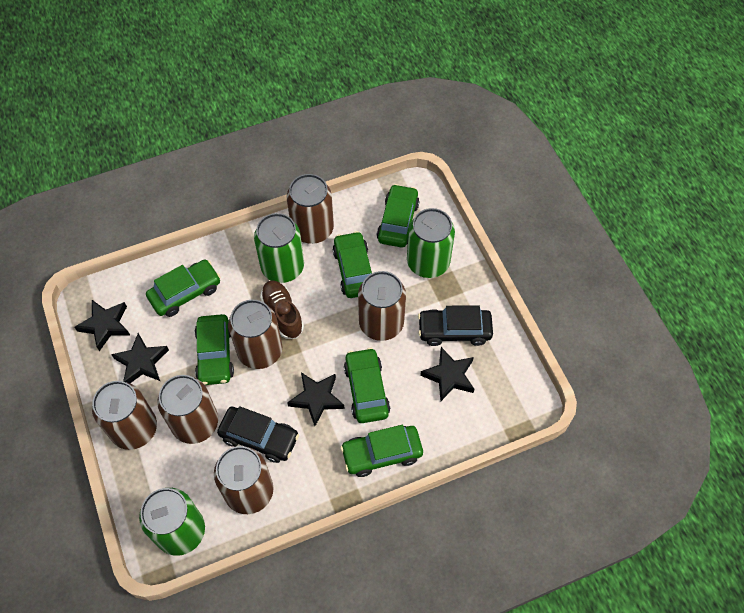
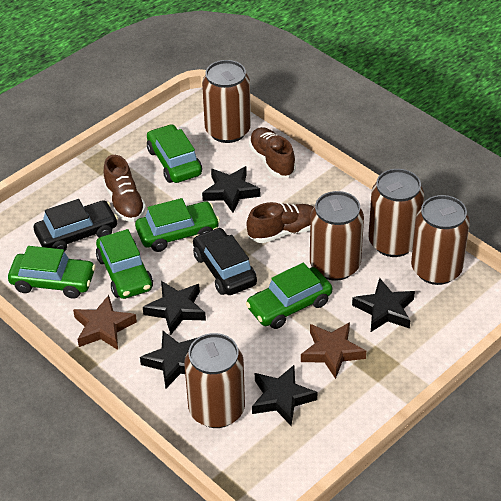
black star: 4 -> 5
brown can: 6 -> 5
brown shoe: 1 -> 3
brown star: 0 -> 2
green can: 3 -> 0
green car: 6 -> 5

